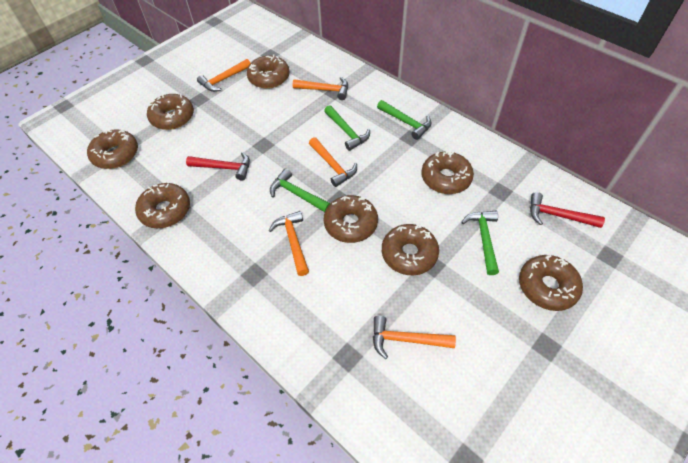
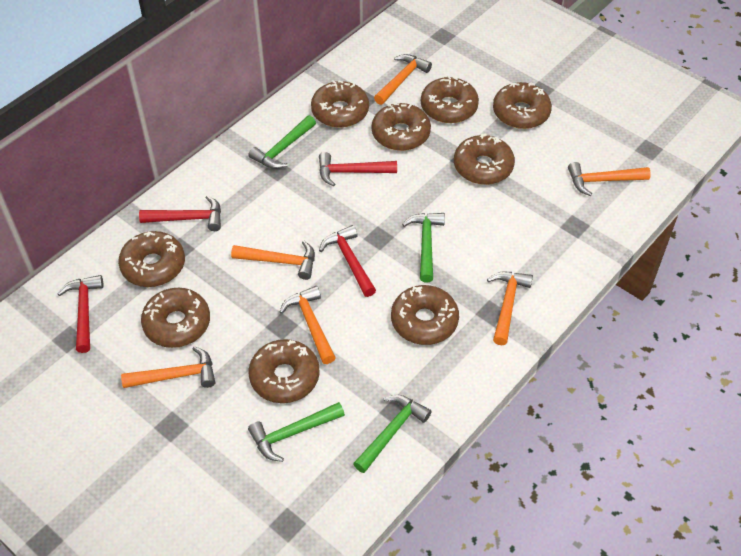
brown donut: 8 -> 9
orange hammer: 5 -> 6
red hammer: 2 -> 4

